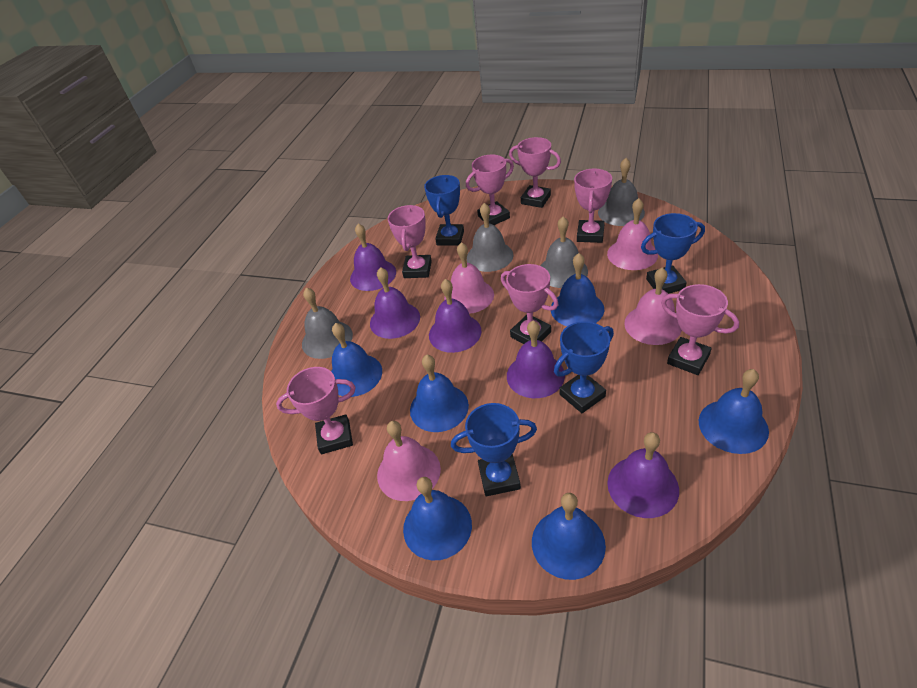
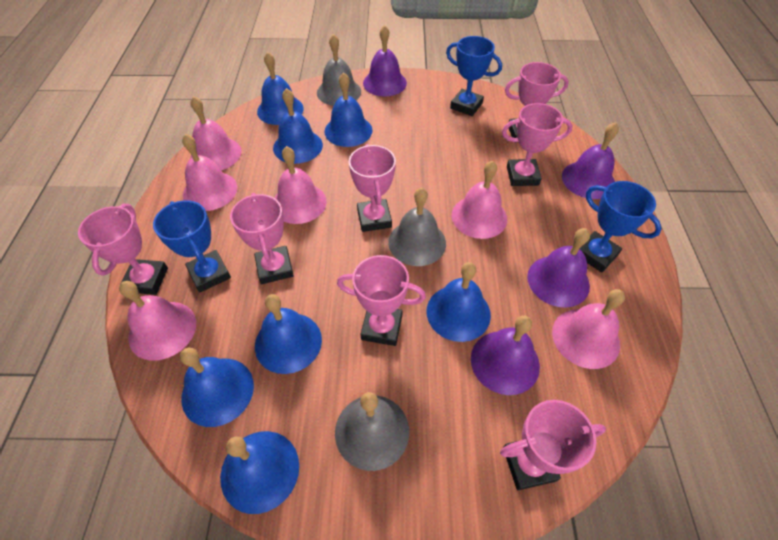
blue bell: 6 -> 7
blue trophy: 4 -> 3
grey bell: 4 -> 3
pink bell: 4 -> 6
purple bell: 5 -> 4

